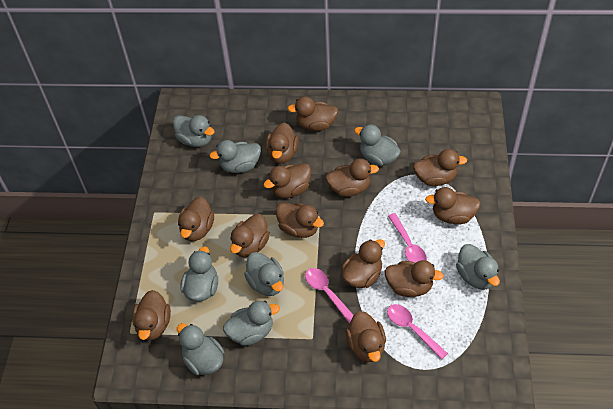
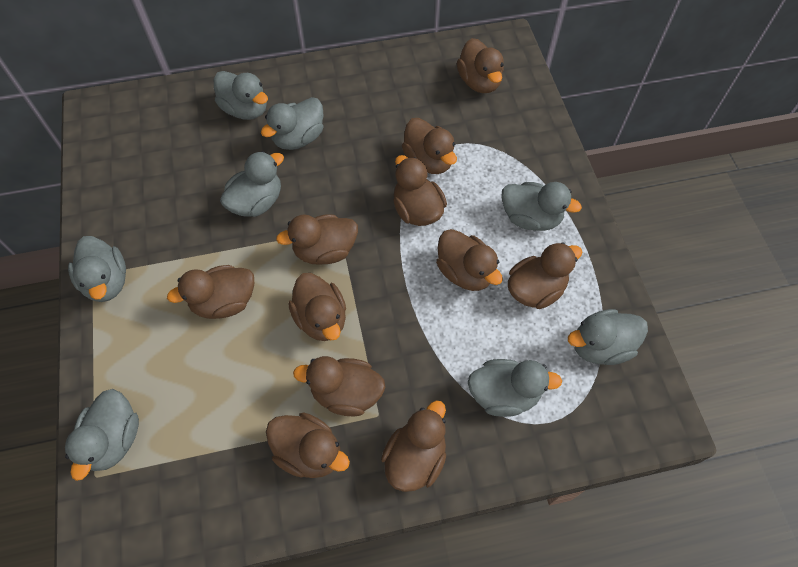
brown duck: 13 -> 11
pink spoon: 3 -> 0

